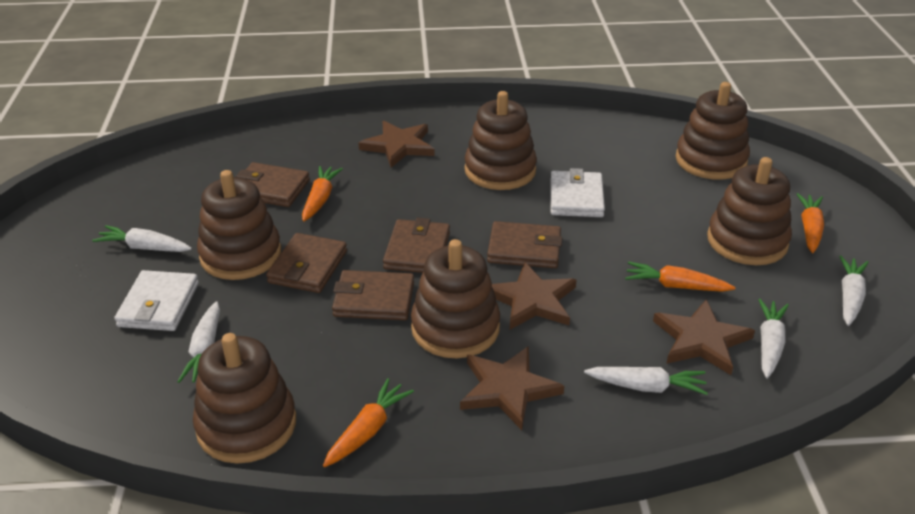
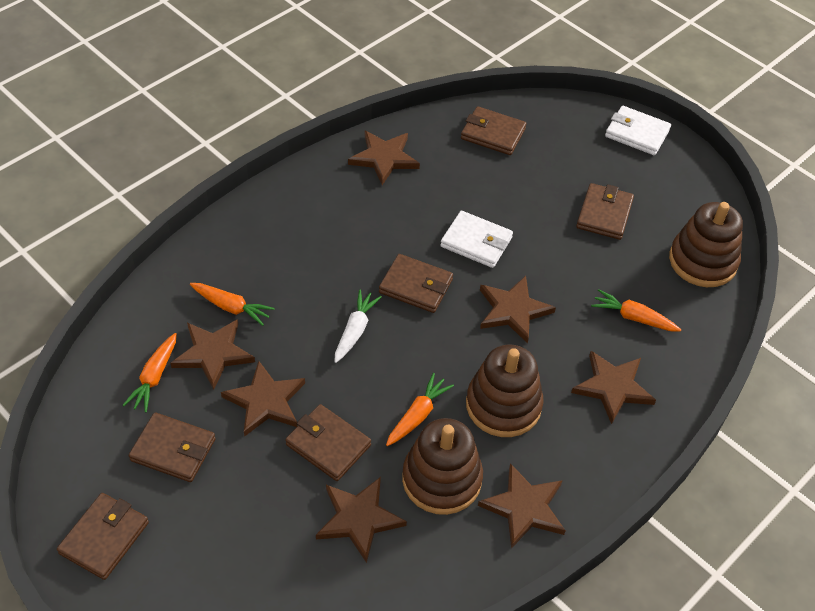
brown stacking toy: 6 -> 3
brown star: 4 -> 7
brown wallet: 5 -> 6
white carrot: 5 -> 1

